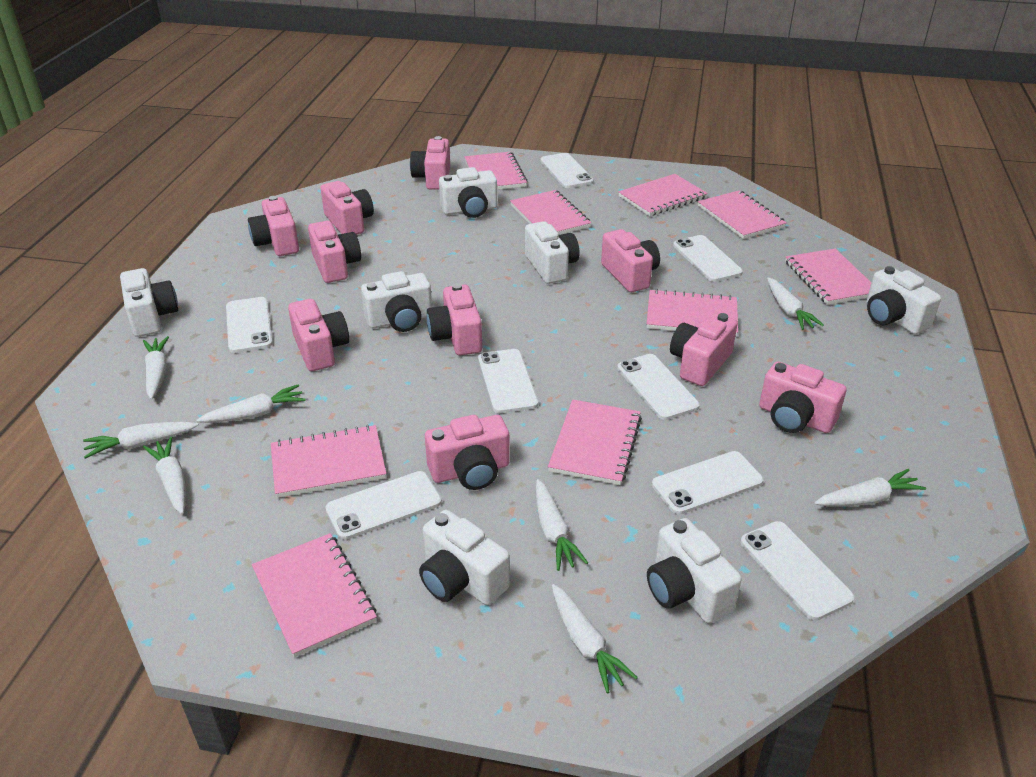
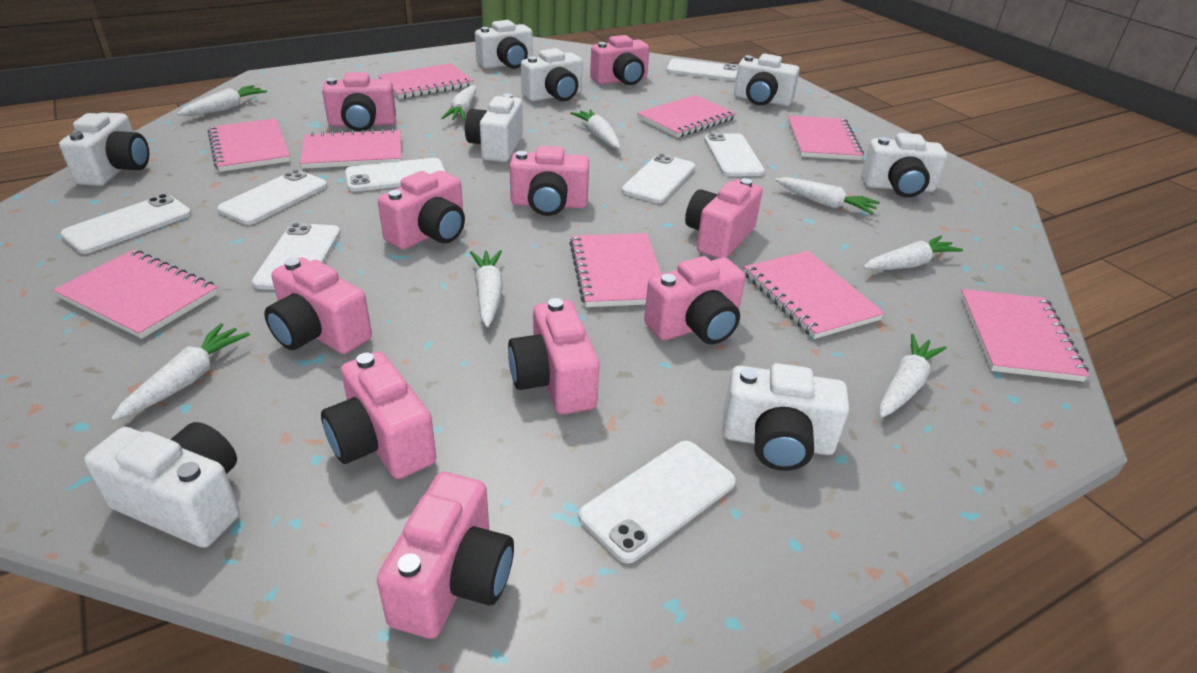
white camera: 7 -> 8

